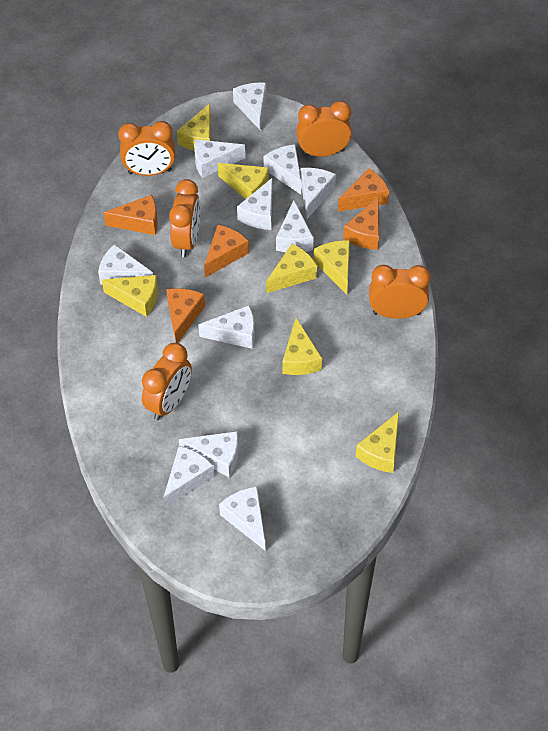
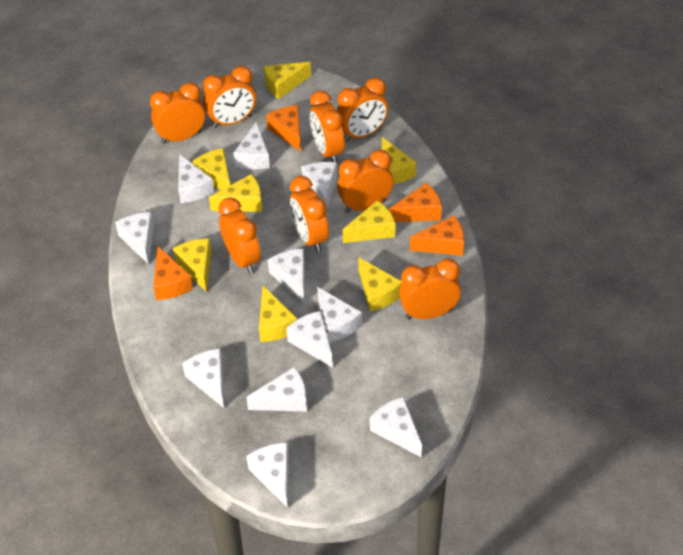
orange cheese: 5 -> 4
orange clock: 5 -> 8
yellow cheese: 7 -> 8

